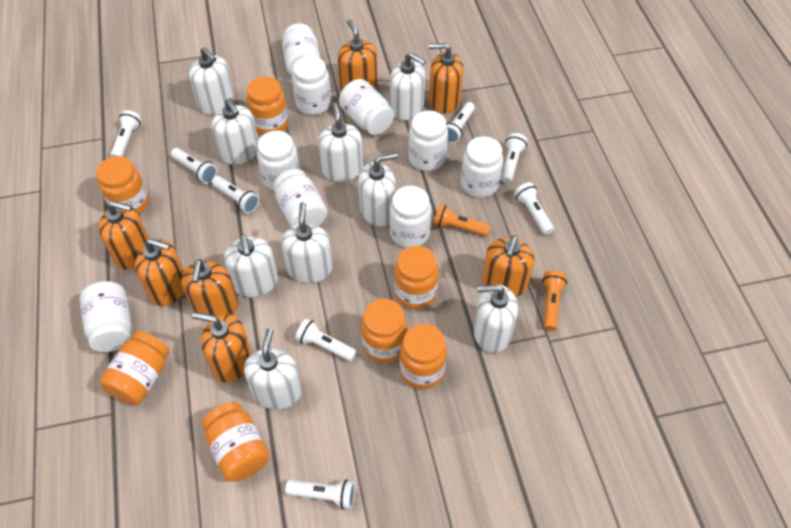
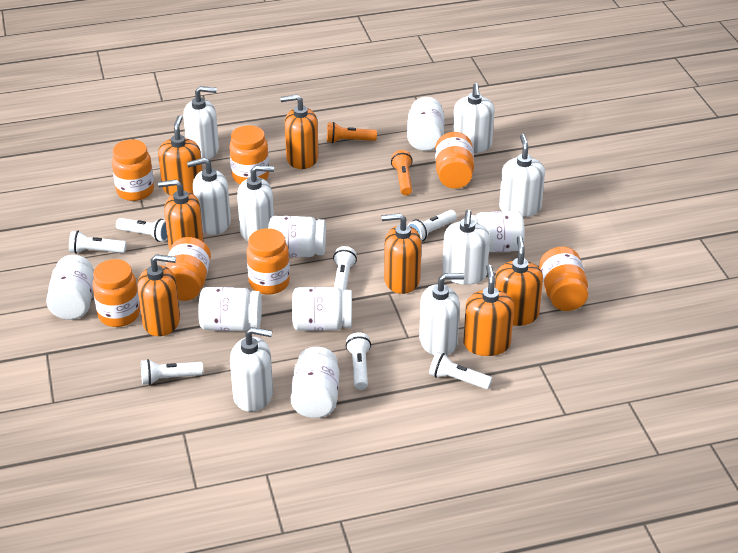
white flashlight: 8 -> 7
white jar: 9 -> 7
white soap dispenser: 9 -> 8

